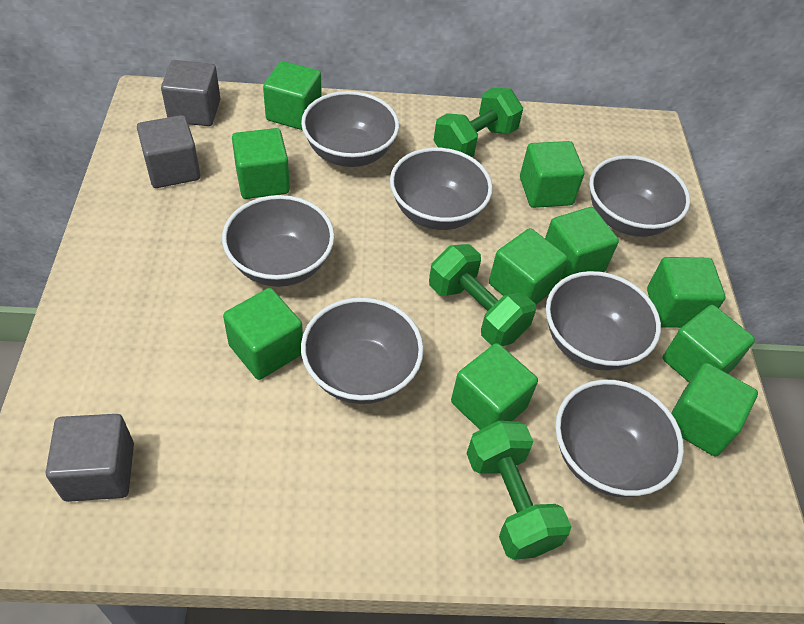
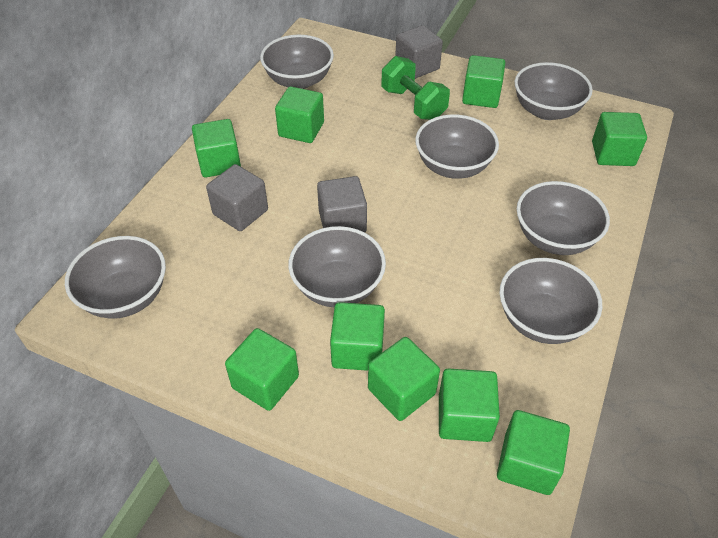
green cube: 10 -> 9
green dumbbell: 3 -> 1

